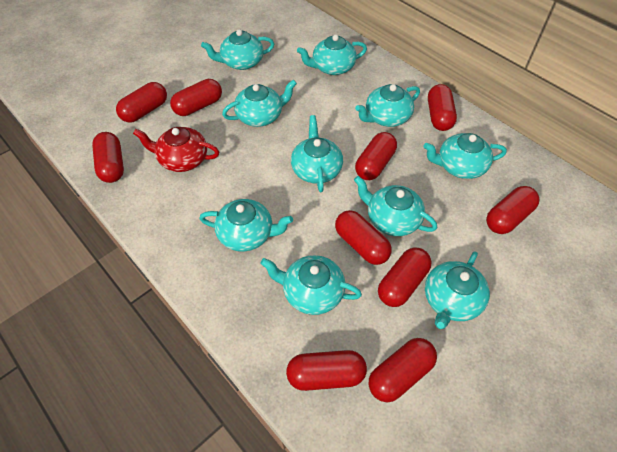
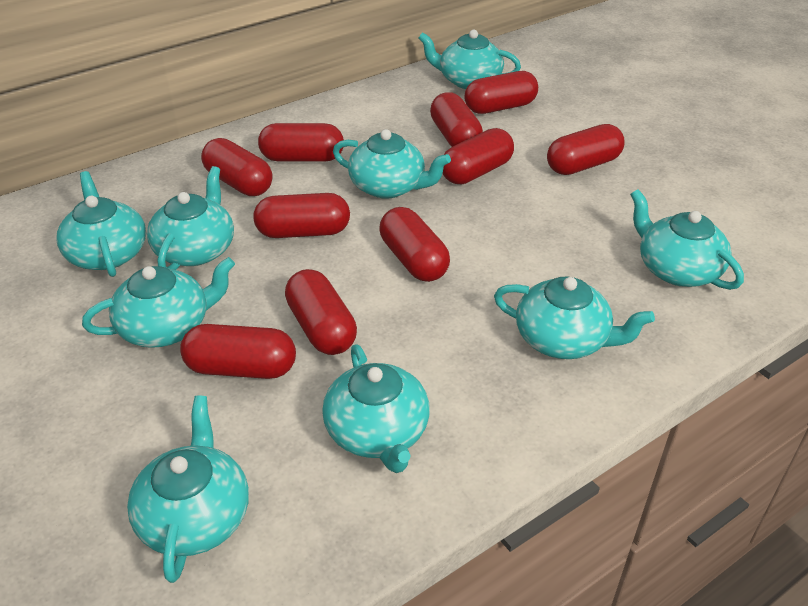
red teapot: 1 -> 0
turquoise teapot: 10 -> 9

